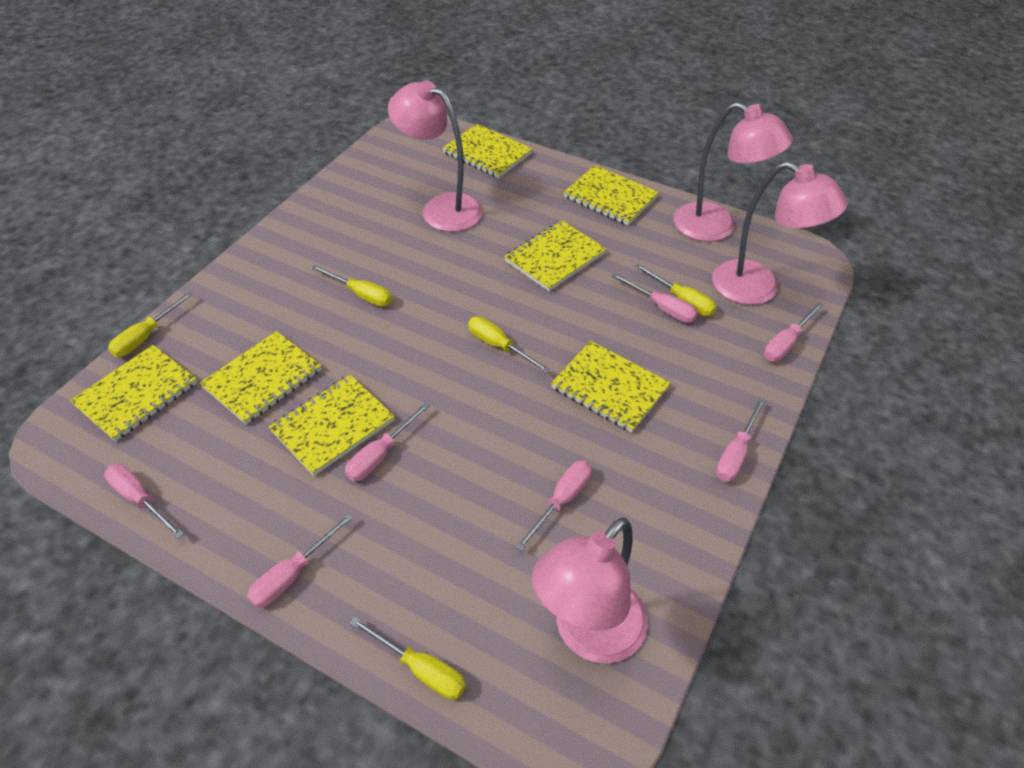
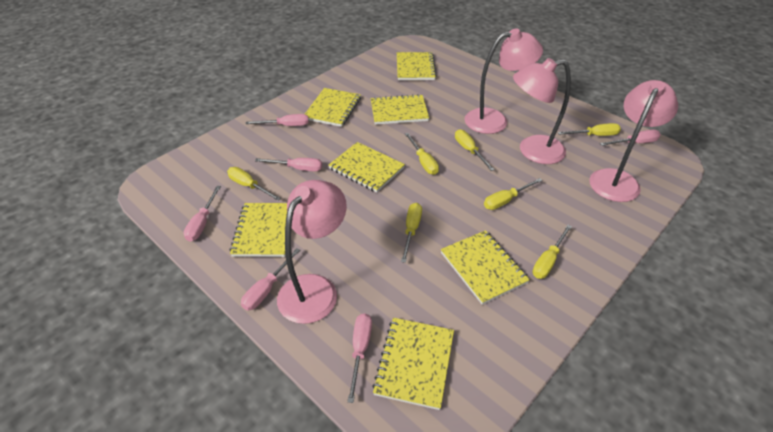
pink screwdriver: 7 -> 6
yellow screwdriver: 5 -> 7

